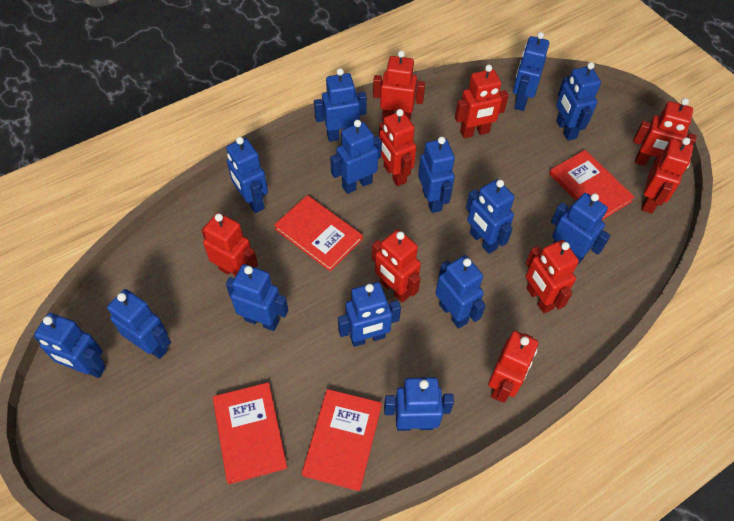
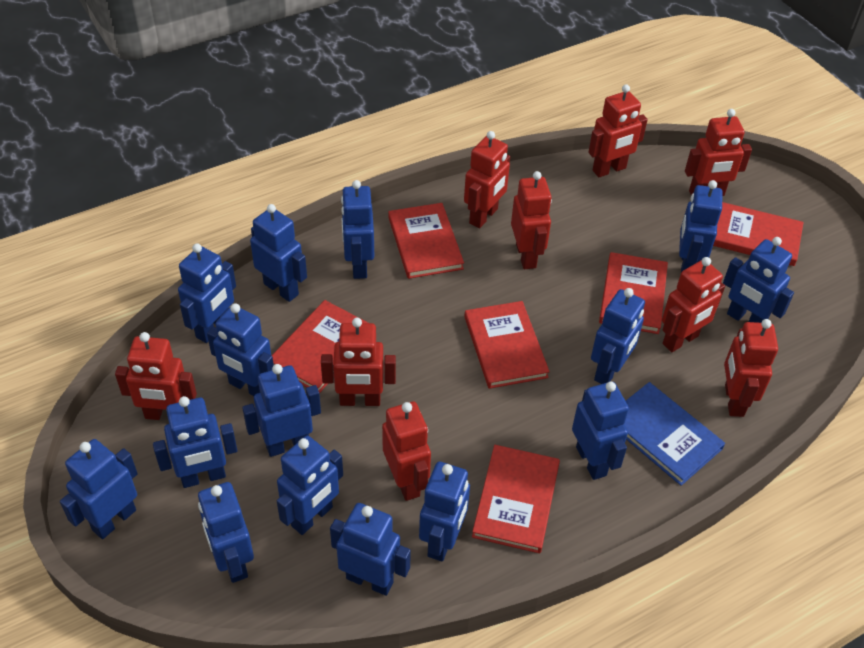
blue book: 0 -> 1
blue robot: 14 -> 15
red book: 4 -> 6

